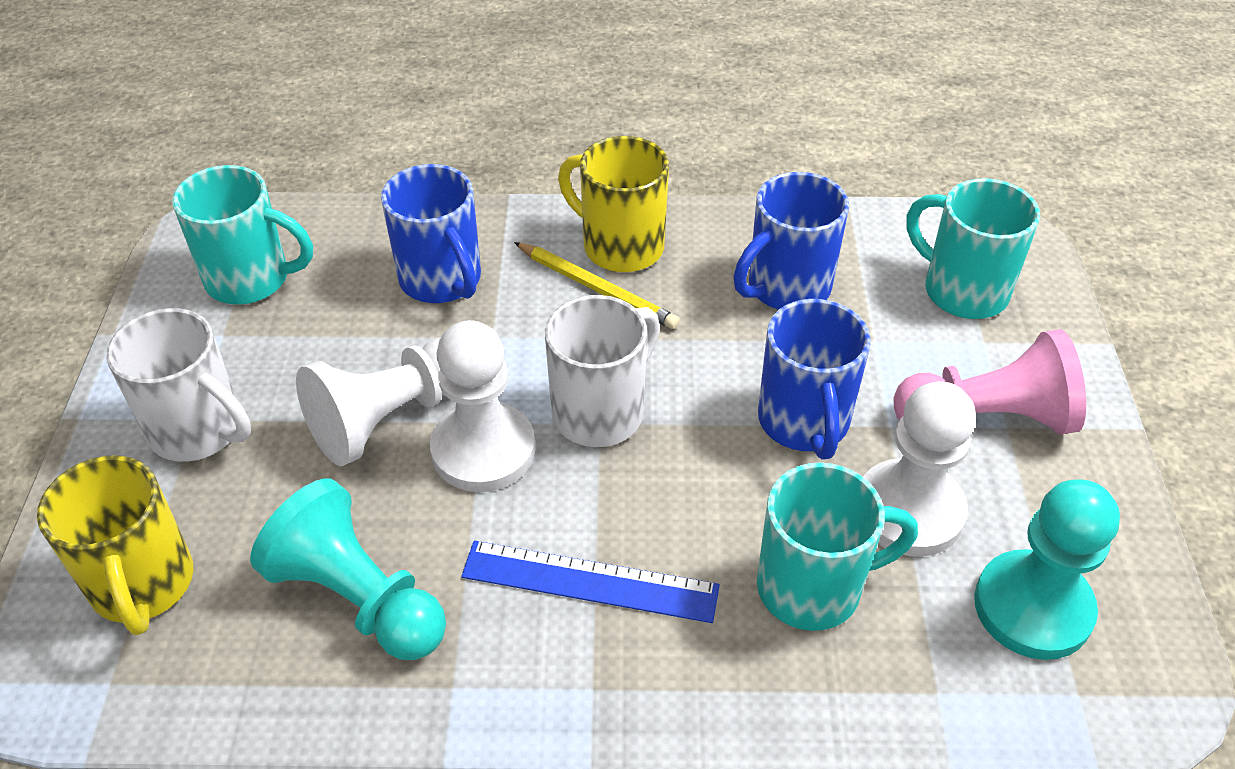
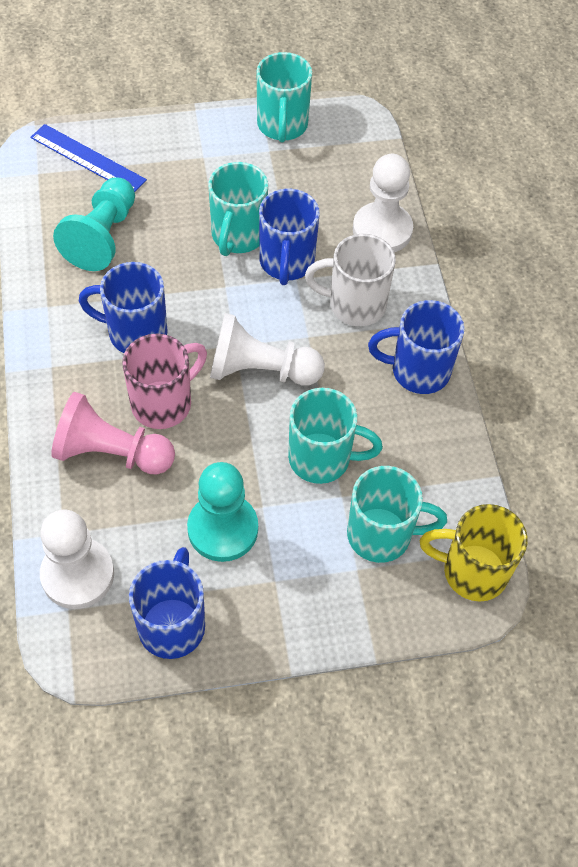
blue mug: 3 -> 4
pink mug: 0 -> 1
turquoise mug: 3 -> 4
white mug: 2 -> 1
yellow mug: 2 -> 1
yellow pencil: 1 -> 0

